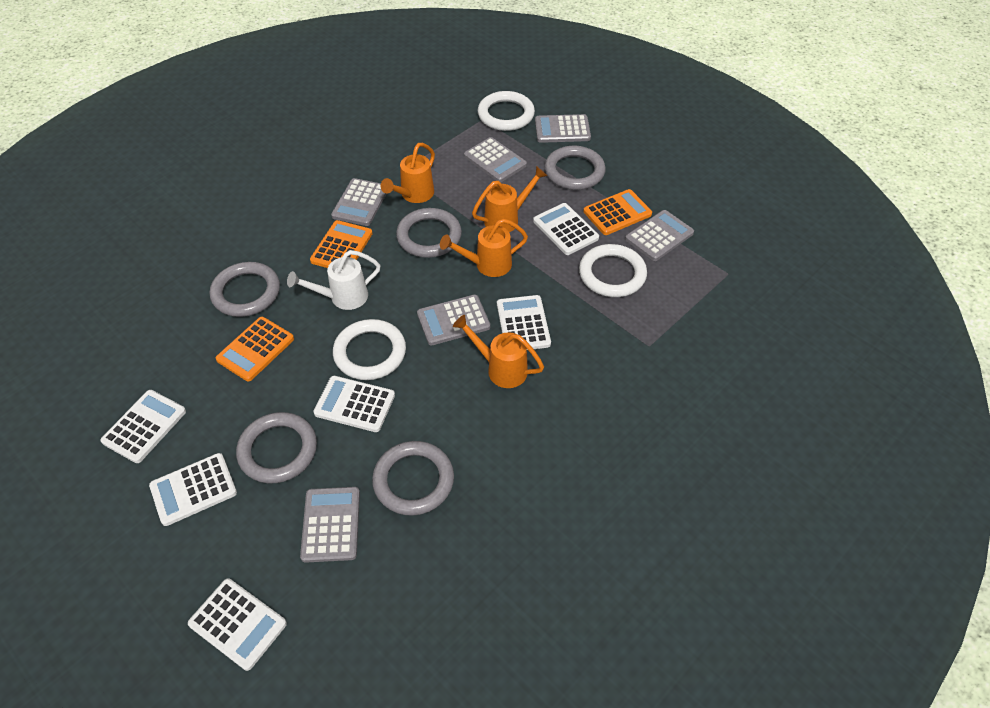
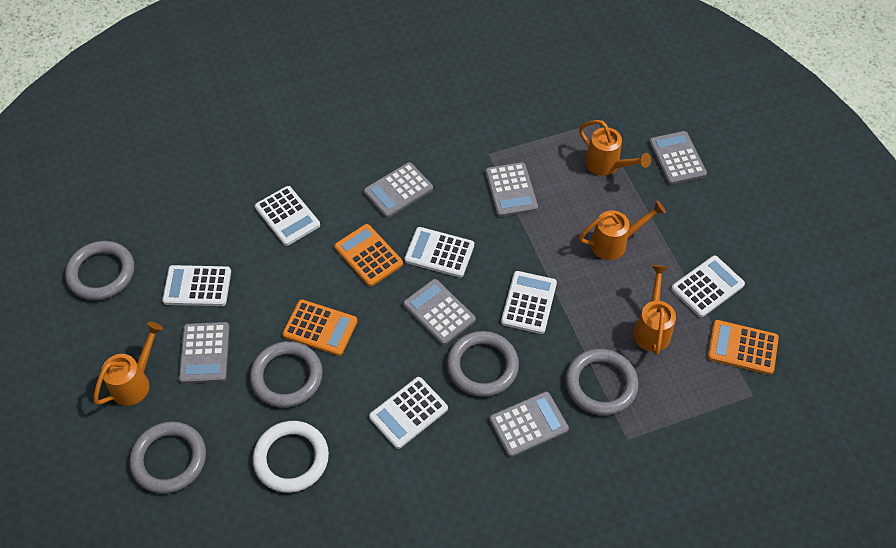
white ring: 3 -> 1
white watering can: 1 -> 0

